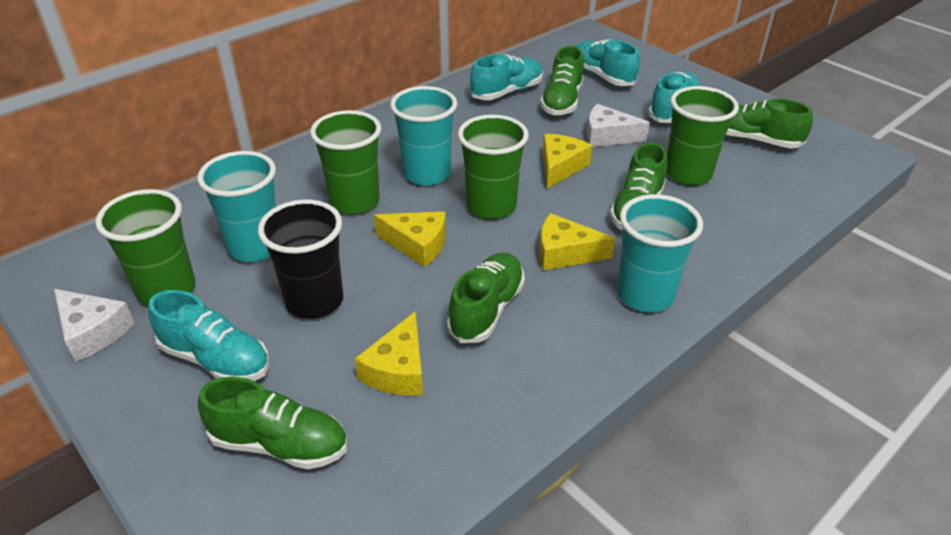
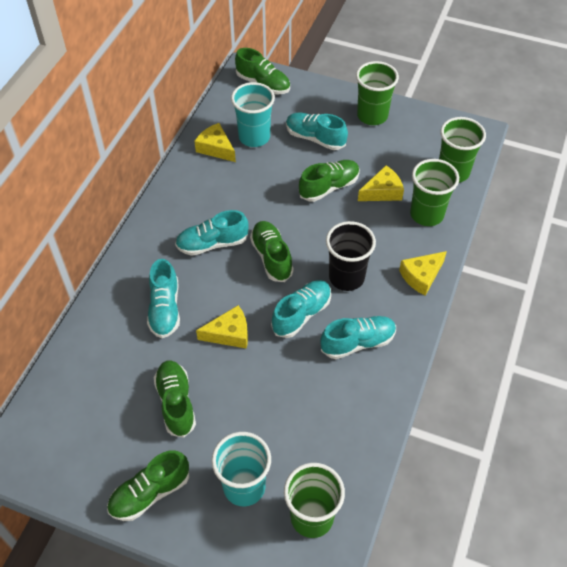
turquoise cup: 3 -> 2
turquoise shoe: 4 -> 5
white cheese: 2 -> 0

